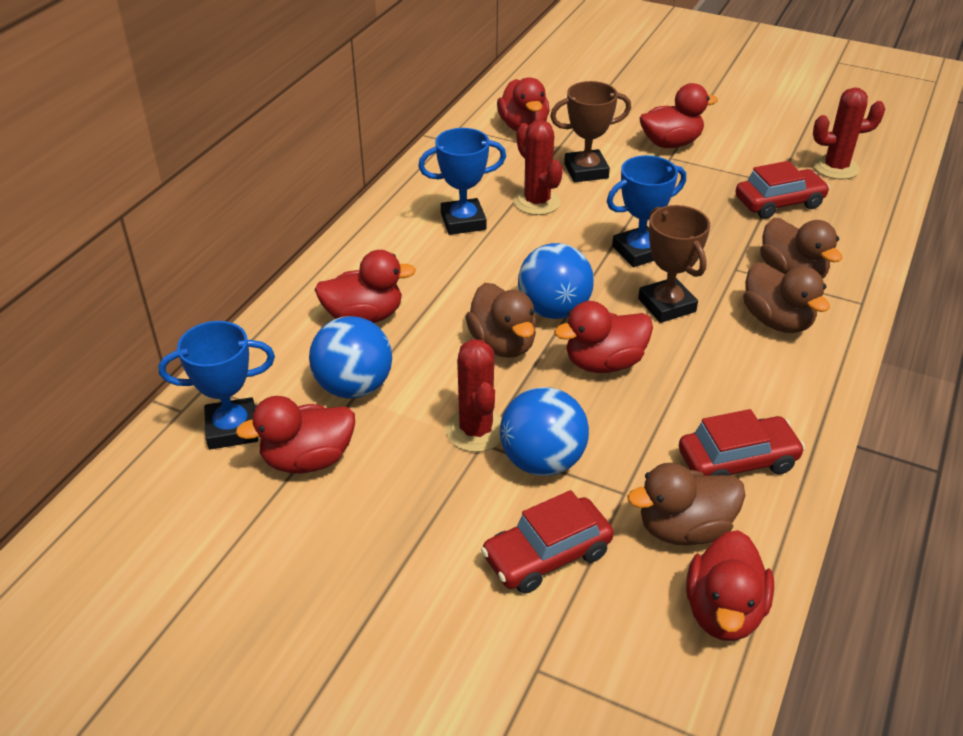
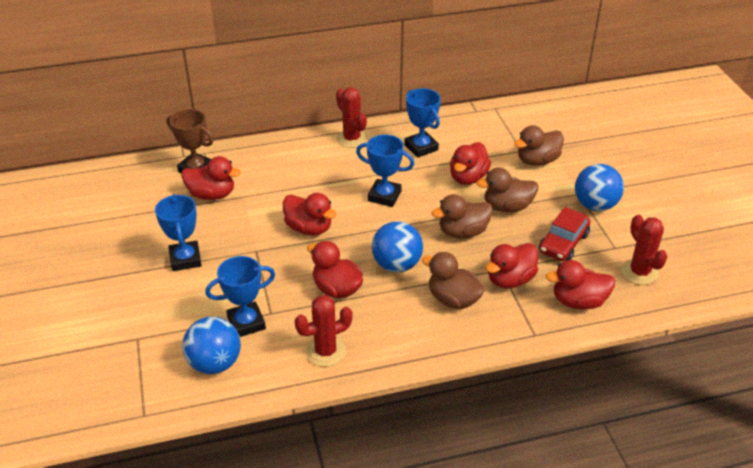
blue trophy: 3 -> 4
brown trophy: 2 -> 1
red car: 3 -> 1

